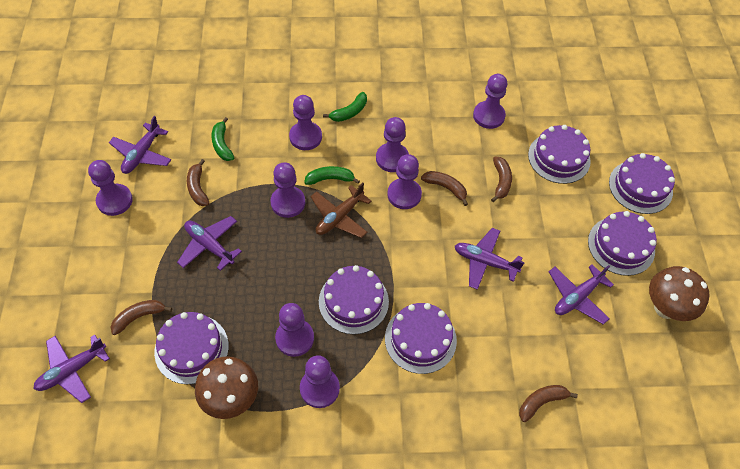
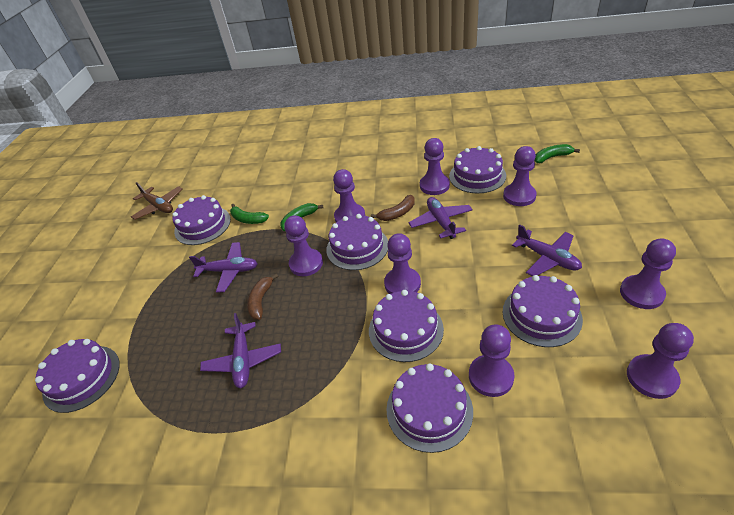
brown banana: 5 -> 2
brown mushroom: 2 -> 0
purple cake: 6 -> 7
purple plane: 5 -> 4

